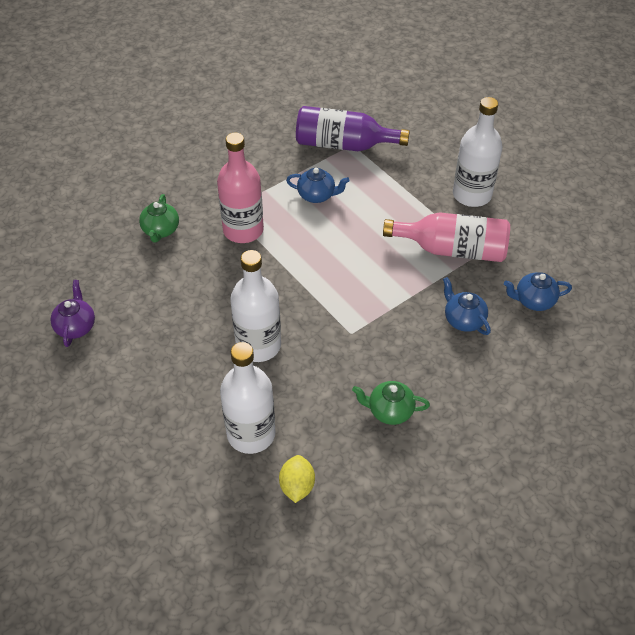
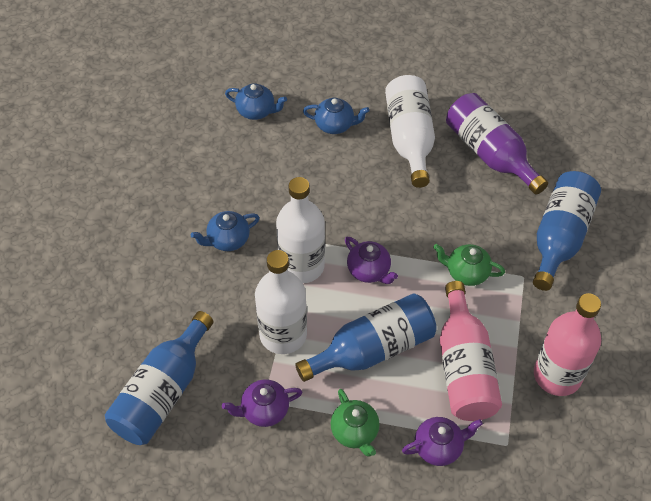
blue bottle: 0 -> 3
purple teapot: 1 -> 3
yellow lemon: 1 -> 0

